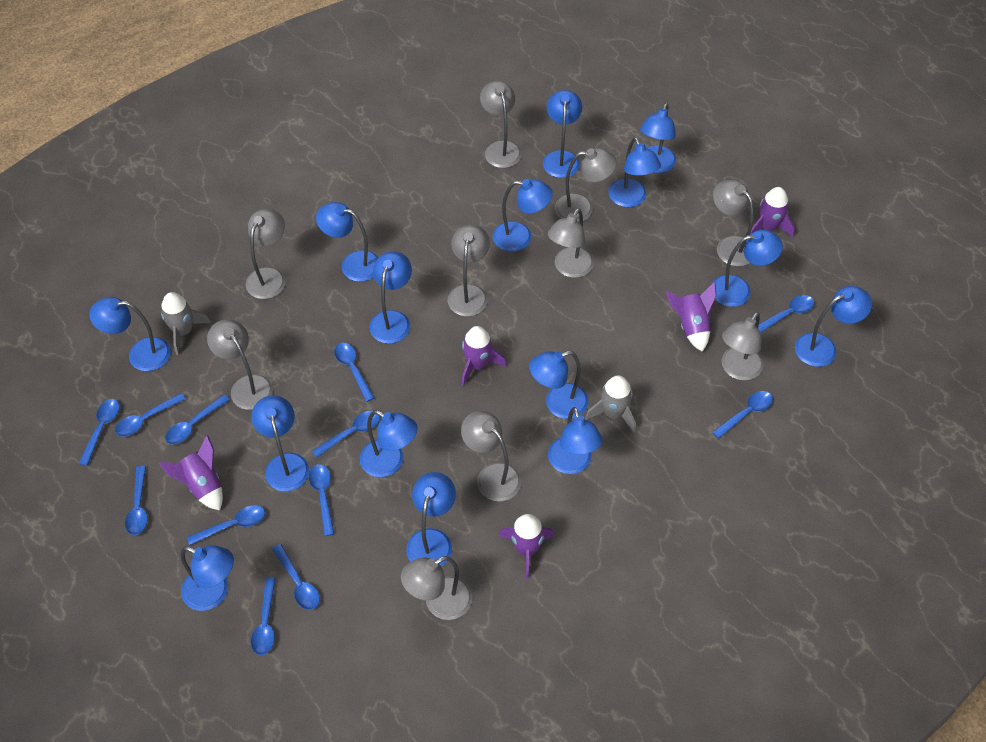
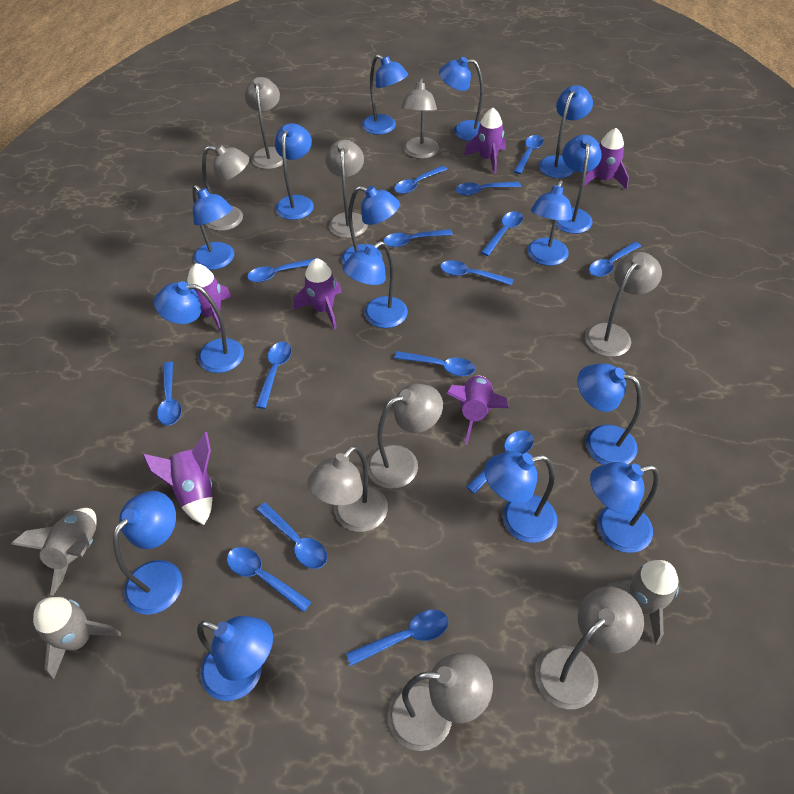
blue spoon: 12 -> 15
grey lamp: 10 -> 9
grey rocket: 2 -> 3
purple rocket: 5 -> 6

